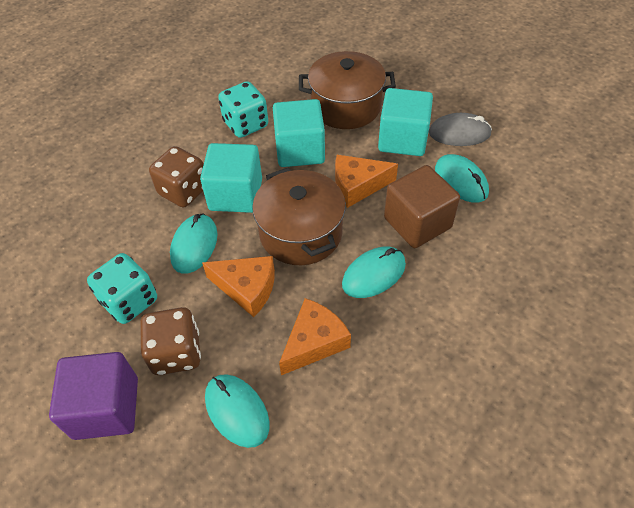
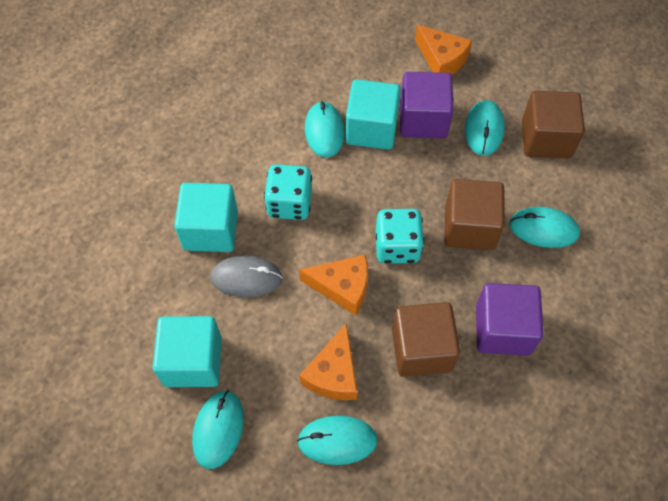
brown cube: 1 -> 3
brown dice: 2 -> 0
brown pot: 2 -> 0
purple cube: 1 -> 2
turquoise mouse: 4 -> 5

